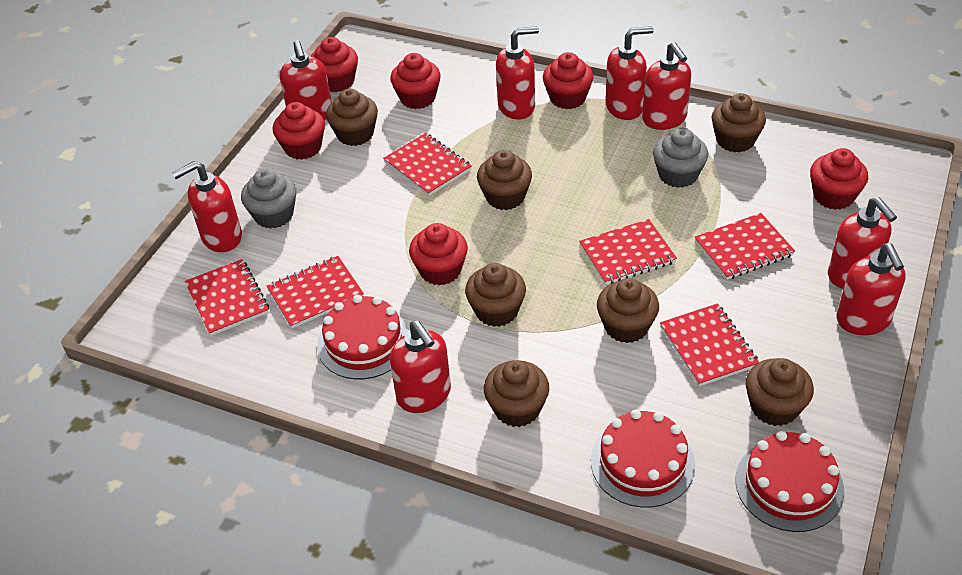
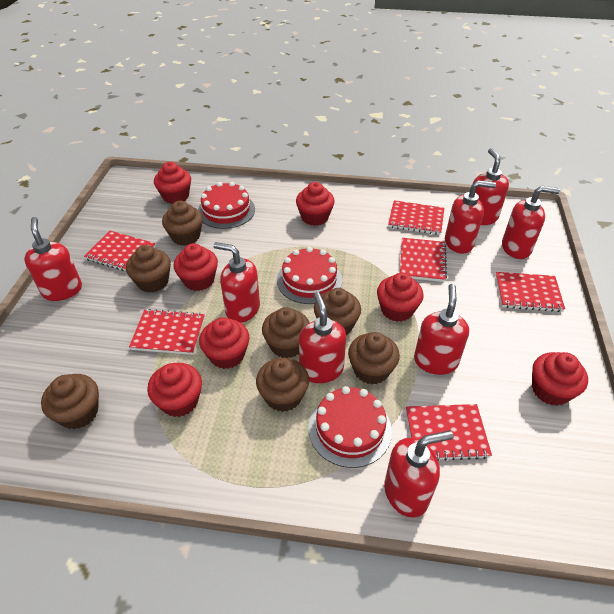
grey cupcake: 2 -> 0
red cupcake: 6 -> 7

